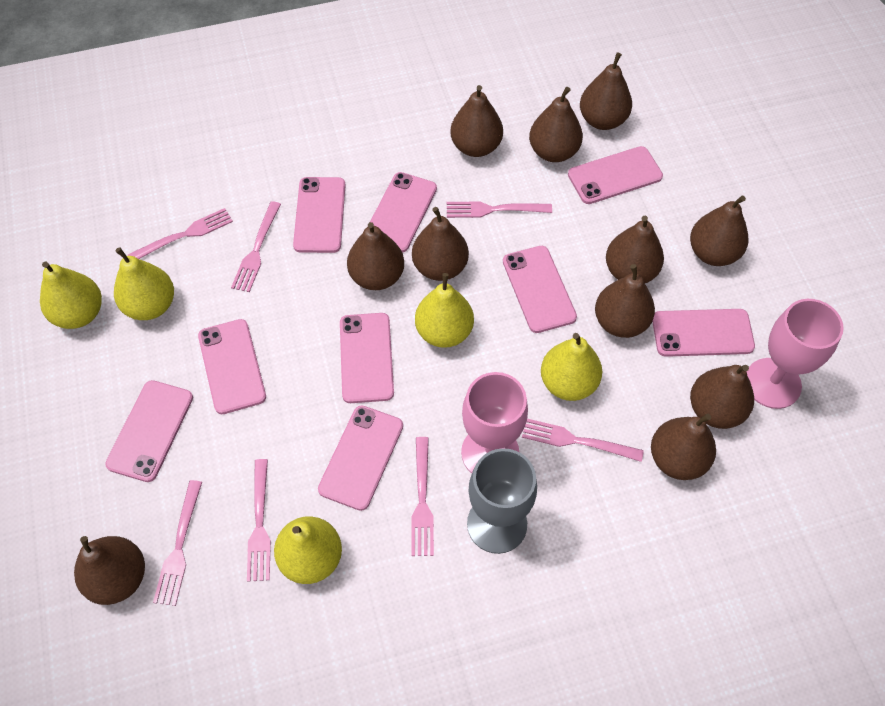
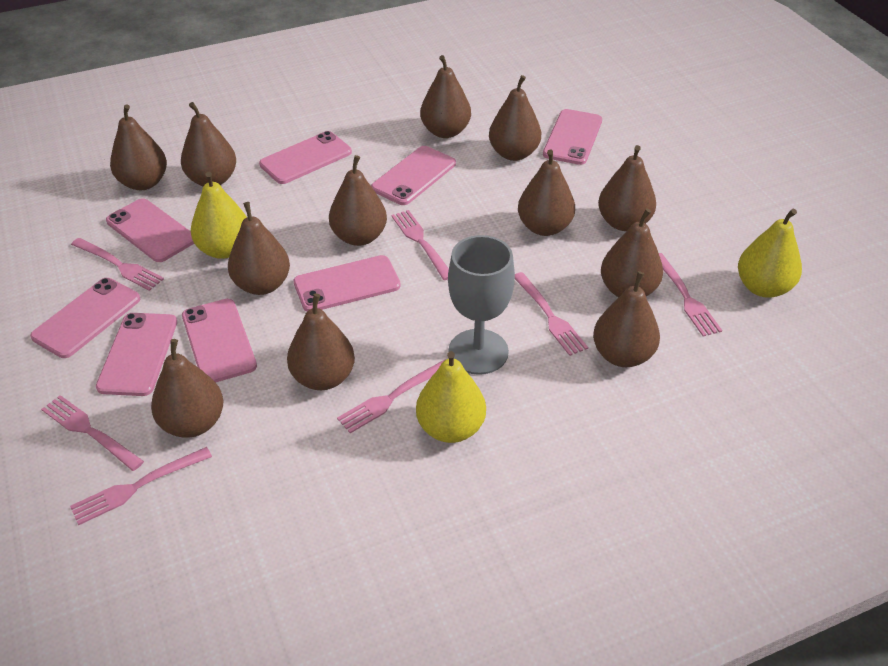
brown pear: 11 -> 12
pink goblet: 2 -> 0
pink phone: 9 -> 8
yellow pear: 5 -> 3

